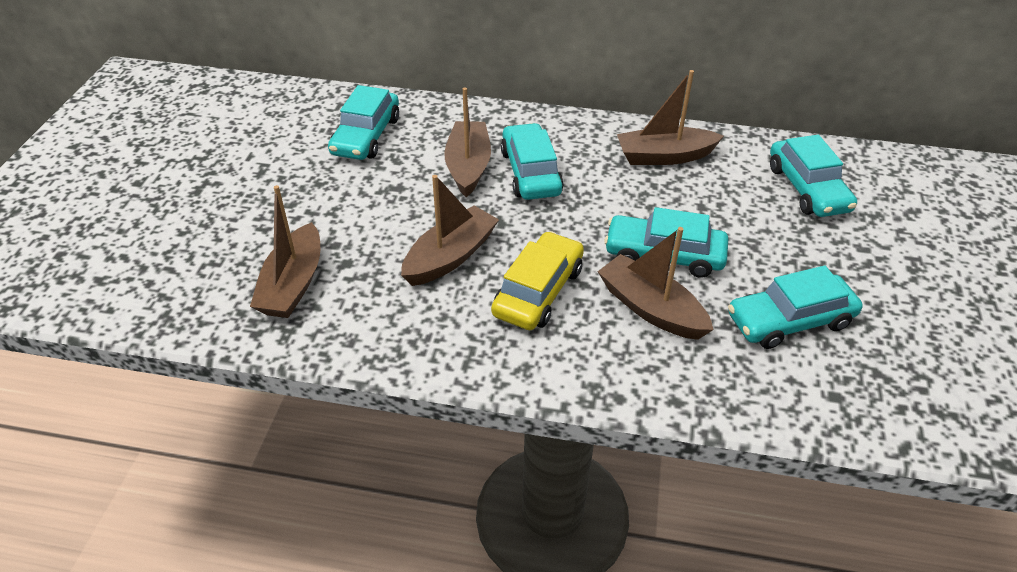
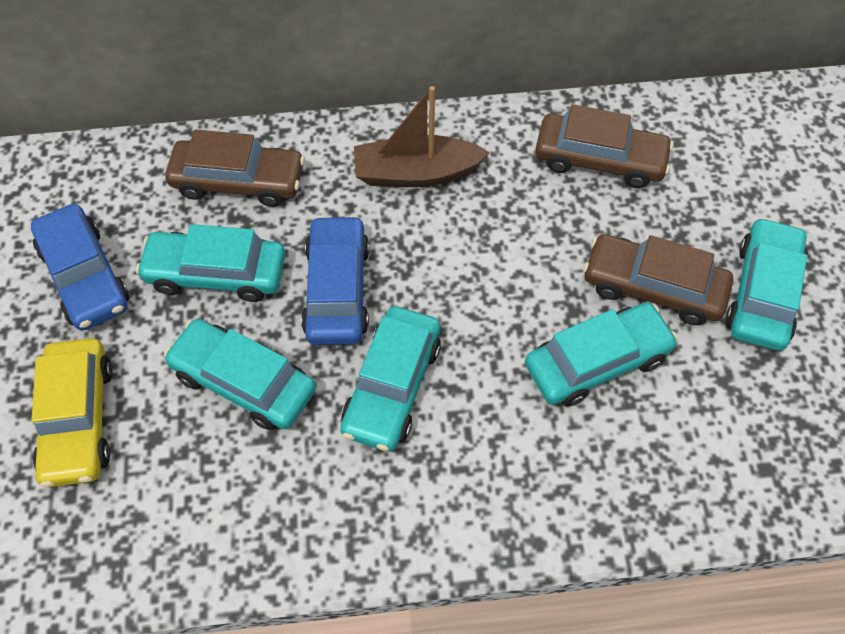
blue car: 0 -> 2
brown boat: 5 -> 1
brown car: 0 -> 3

